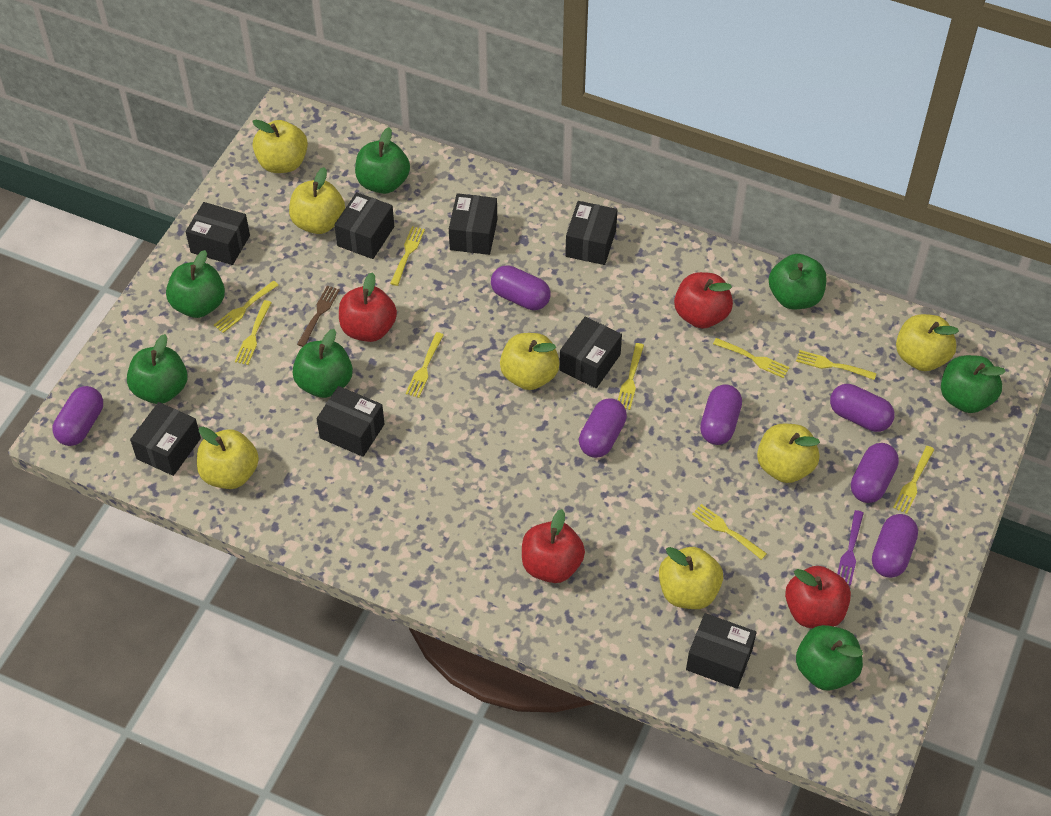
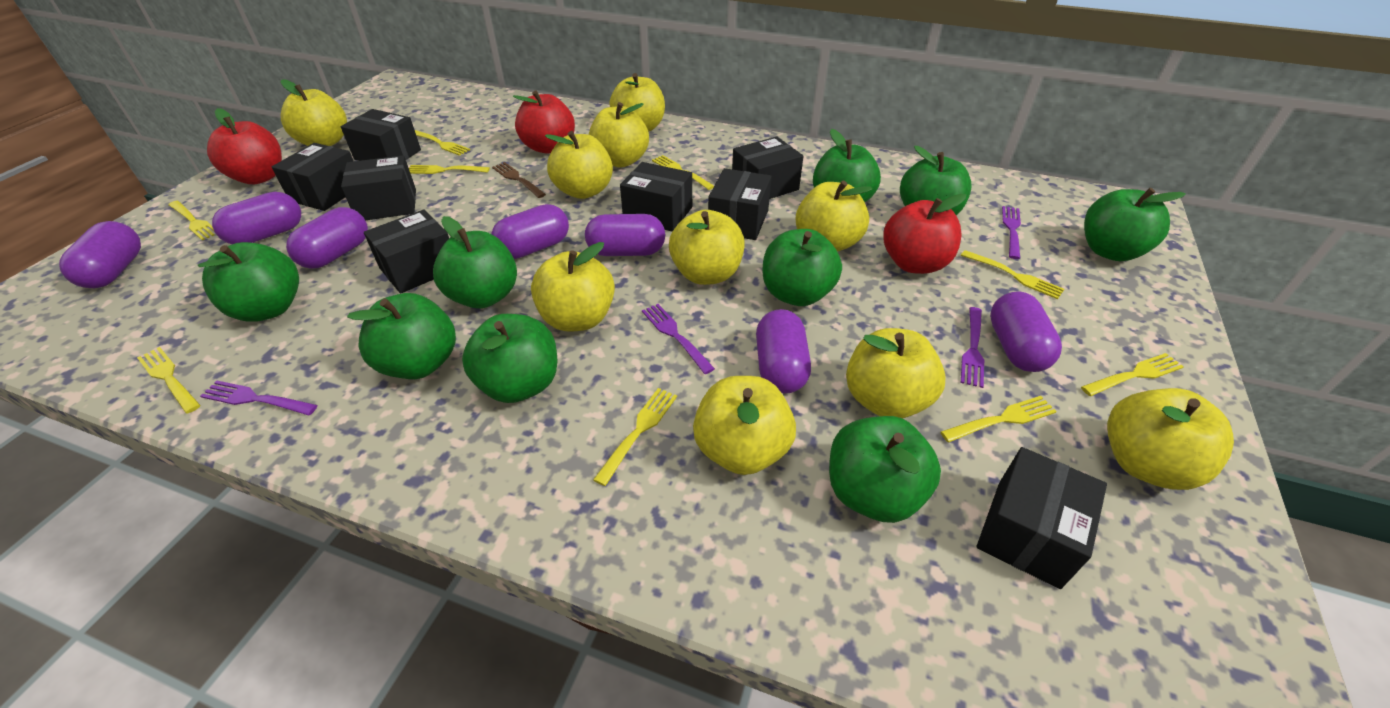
green apple: 7 -> 9
purple fork: 1 -> 4
red apple: 4 -> 3
yellow apple: 7 -> 10

